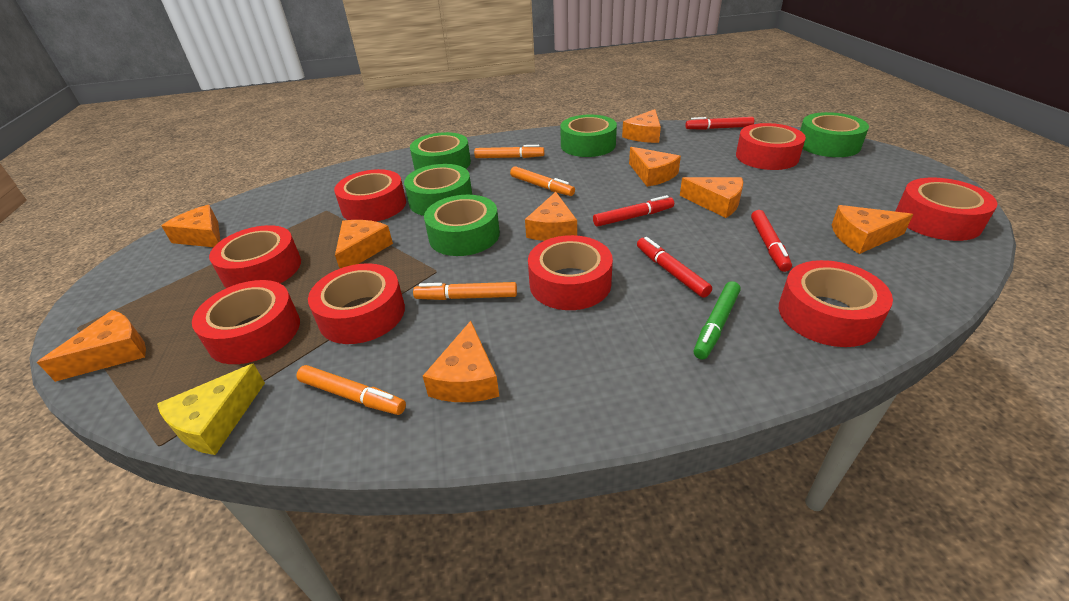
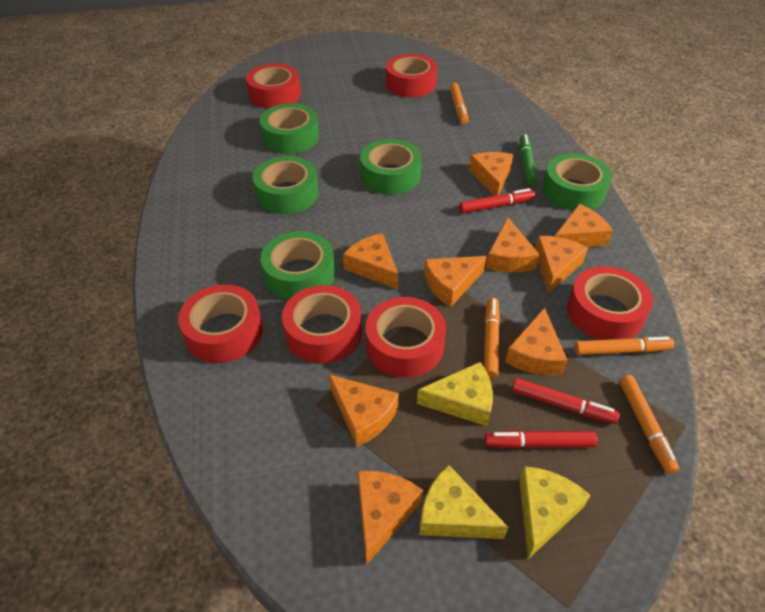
red marker: 4 -> 3
red tape: 8 -> 6
yellow cheese: 1 -> 3

